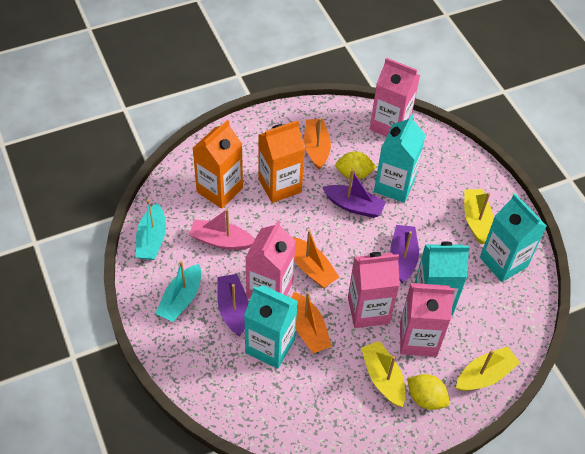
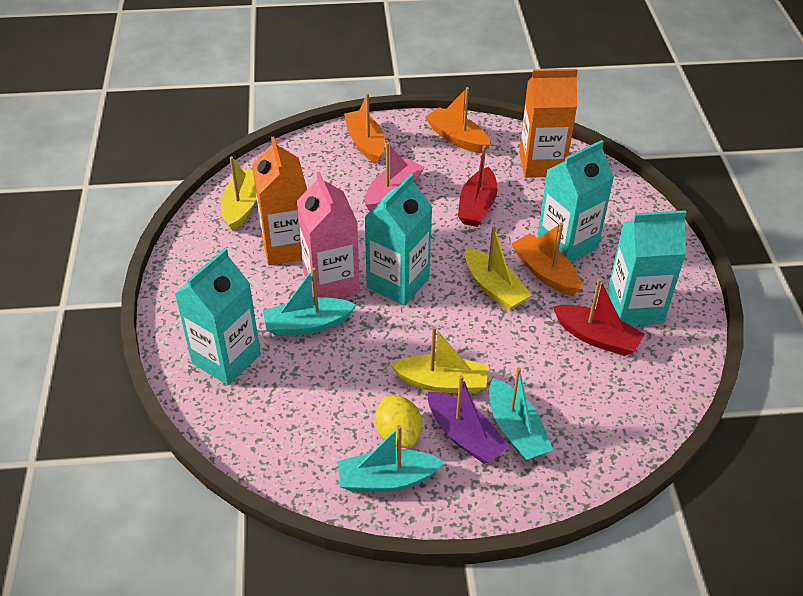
pink carton: 4 -> 1
purple boat: 3 -> 1
red boat: 0 -> 2
turquoise boat: 2 -> 3
yellow lemon: 2 -> 1

